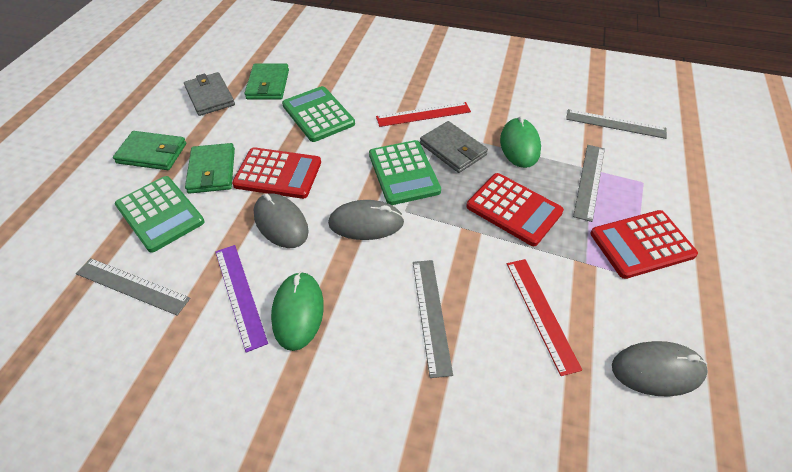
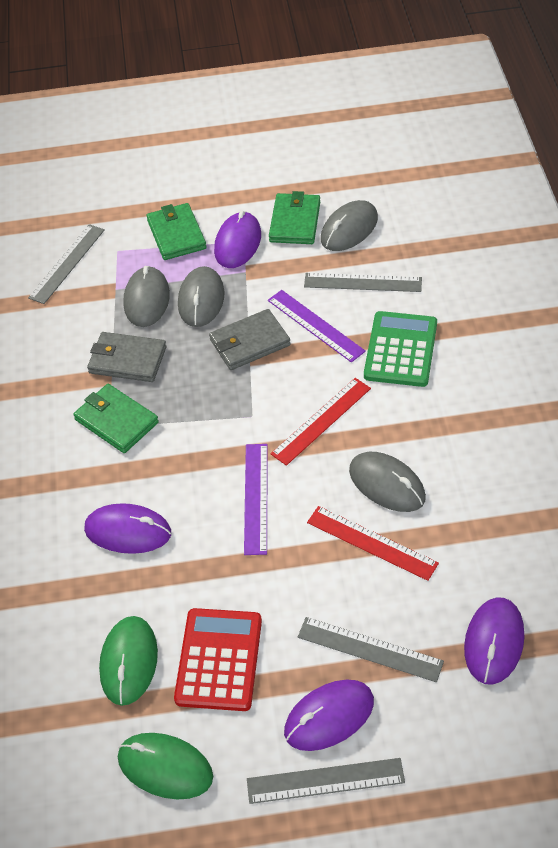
green calculator: 3 -> 1
grey mouse: 3 -> 4
purple mouse: 0 -> 4
purple ruler: 1 -> 2
red calculator: 3 -> 1

